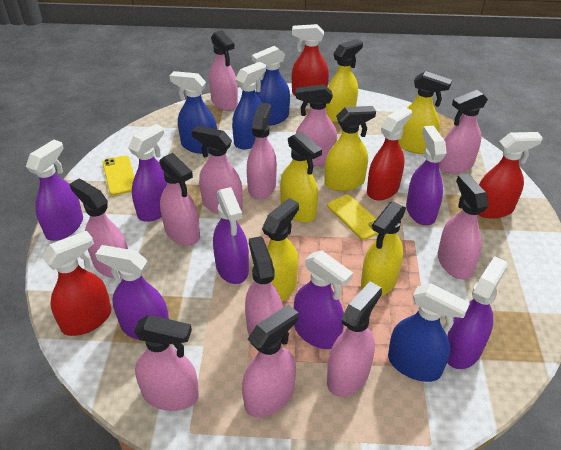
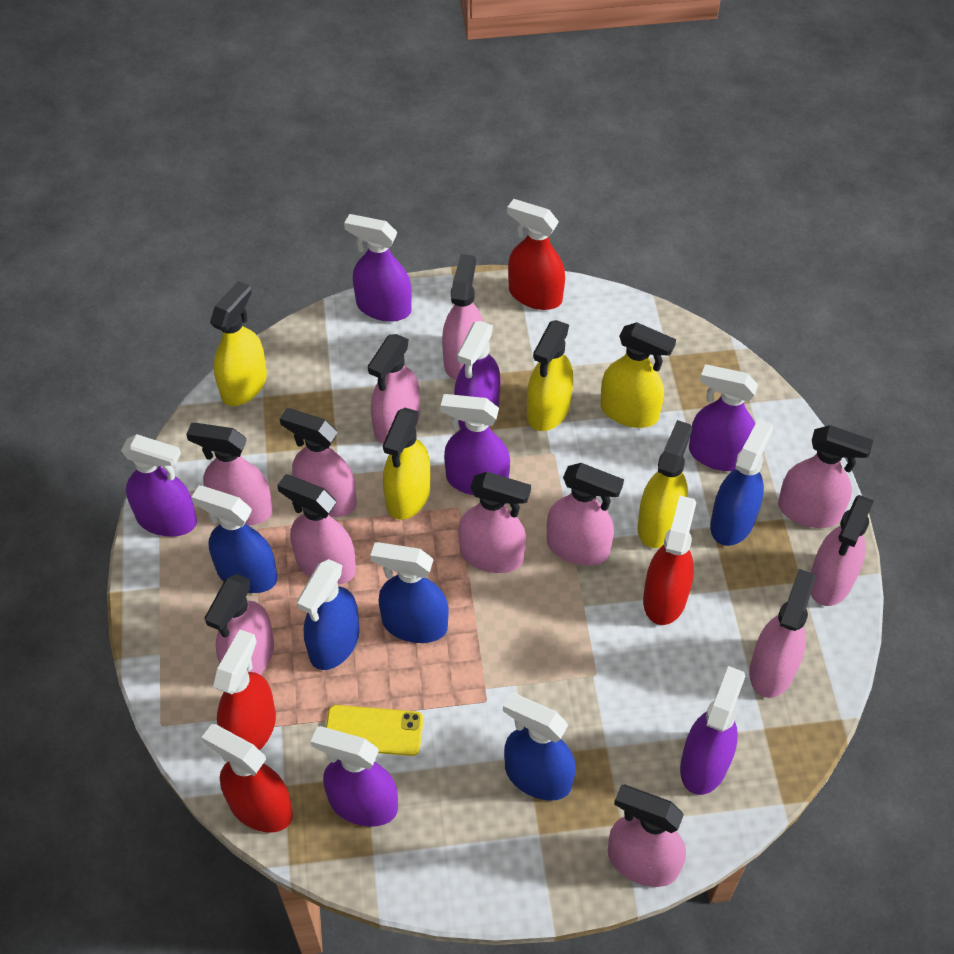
blue spray bottle: 4 -> 5
yellow phone: 2 -> 1
yellow spray bottle: 6 -> 5

